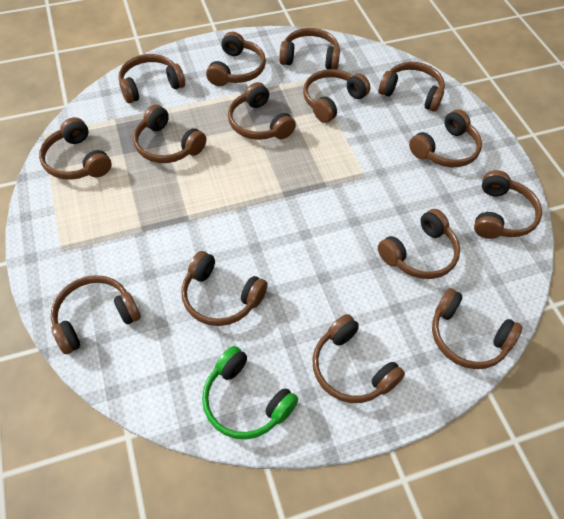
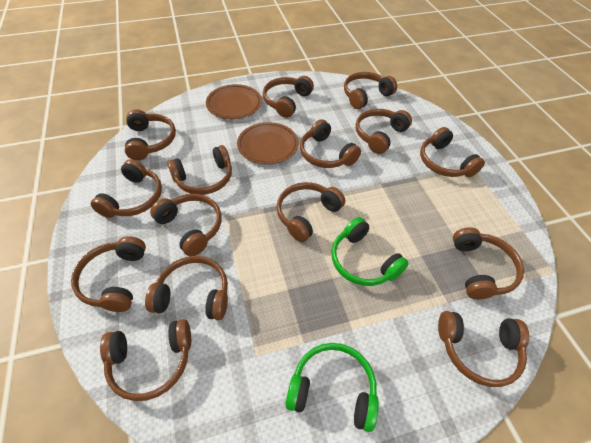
brown plate: 0 -> 2
green headphones: 1 -> 2

